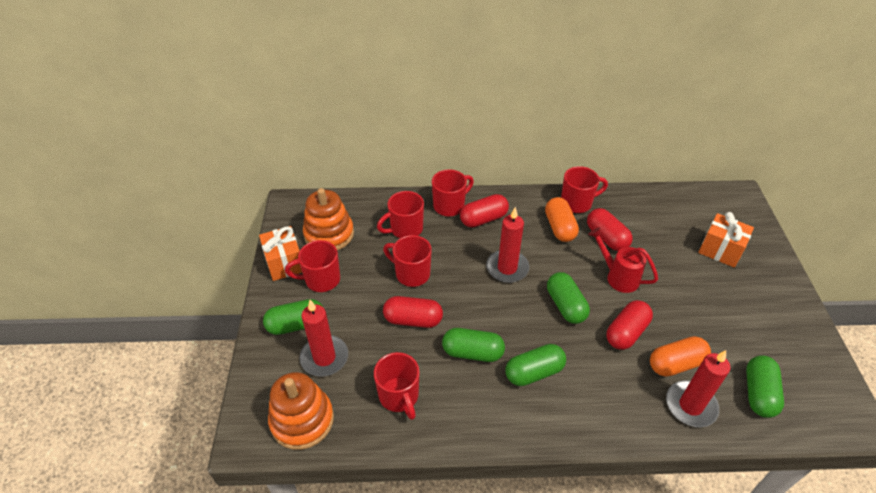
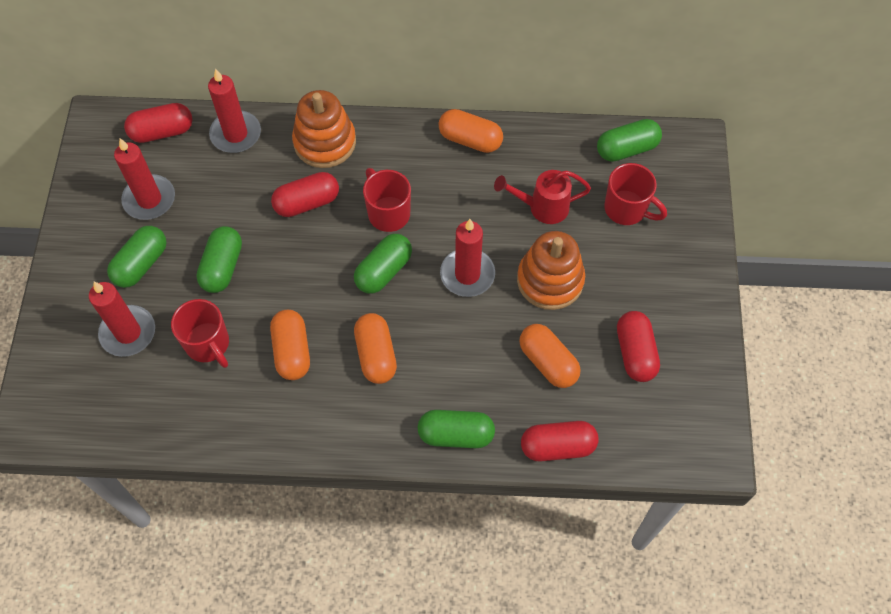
orange capsule: 2 -> 4
orange gift: 2 -> 0
red candle: 3 -> 4
red mug: 6 -> 3

